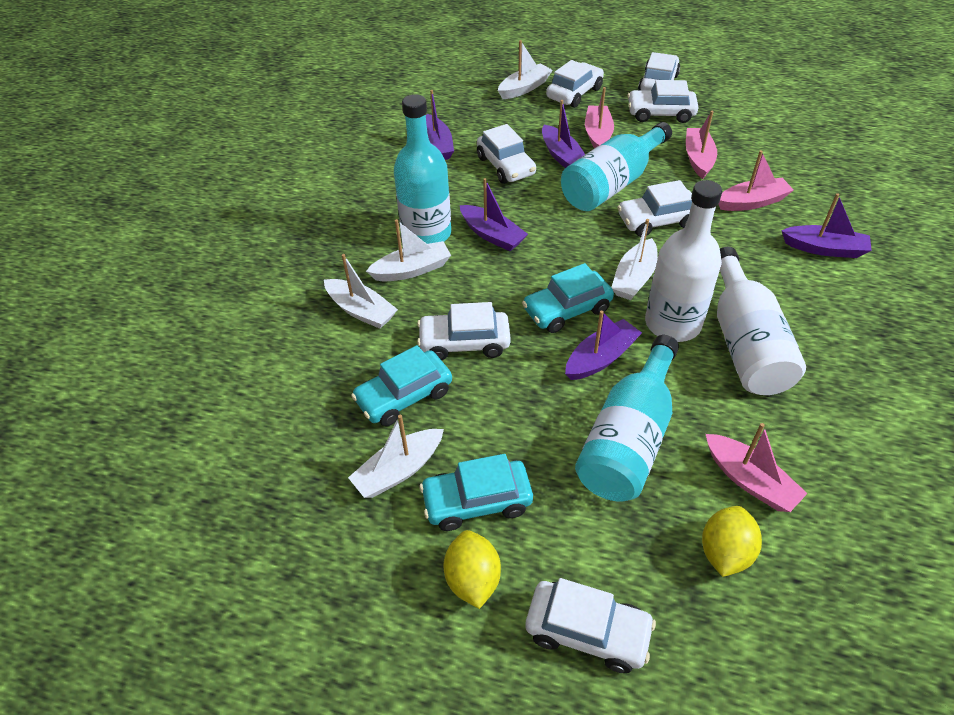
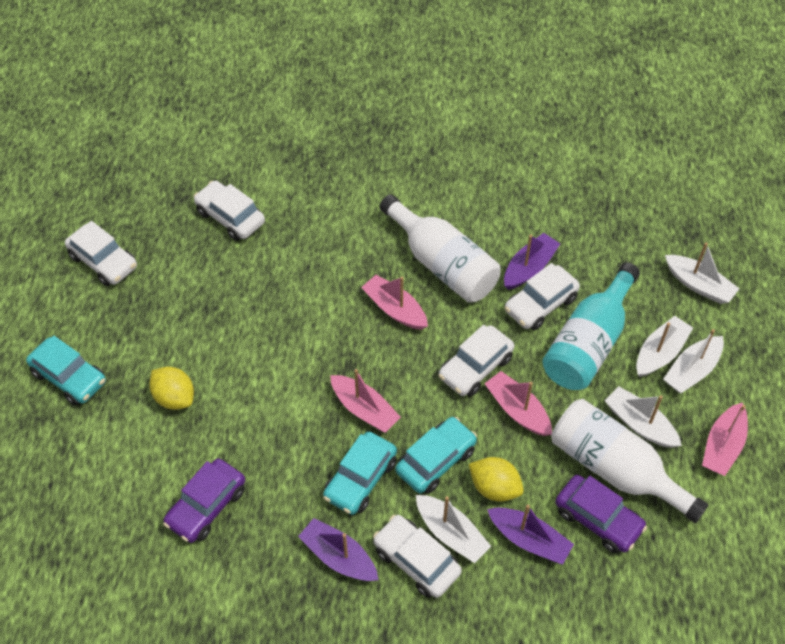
purple boat: 5 -> 3
purple car: 0 -> 2
turquoise bottle: 3 -> 1
white car: 7 -> 5

